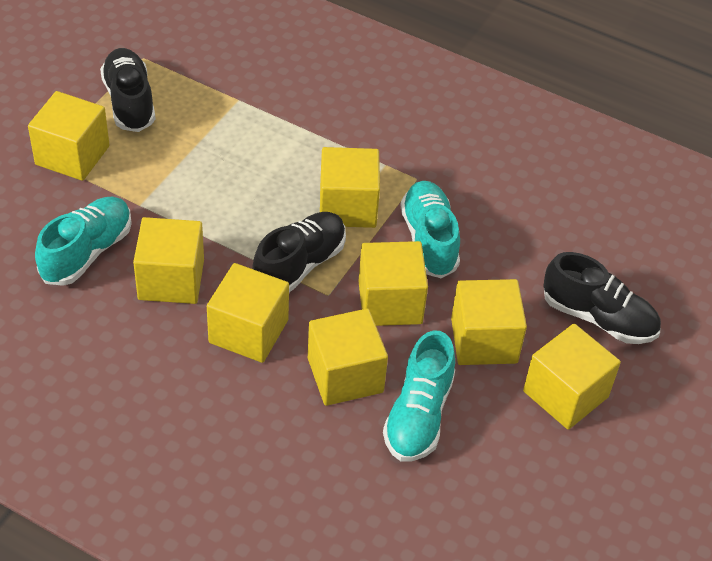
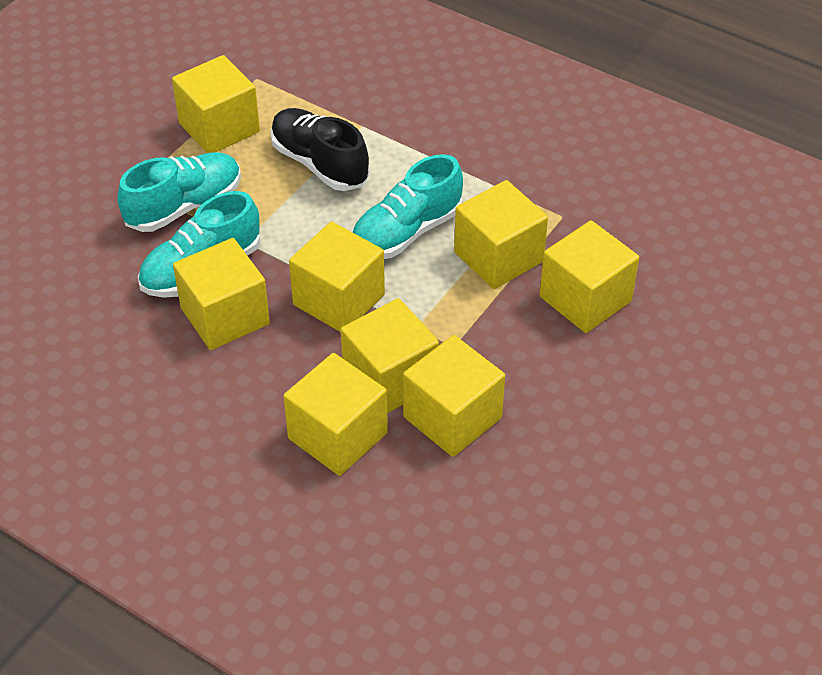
black shoe: 3 -> 1

